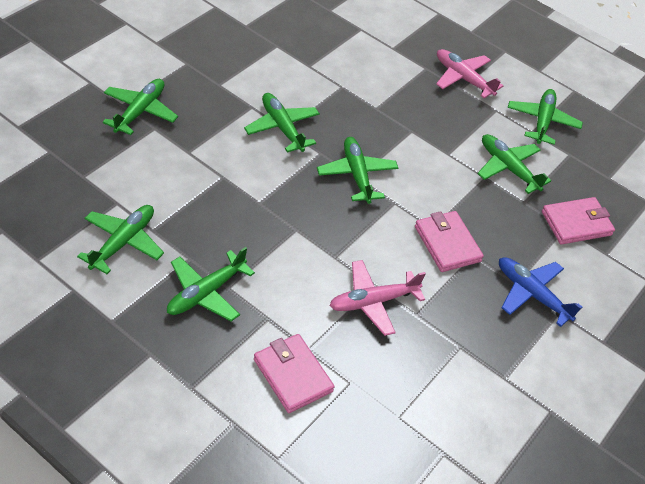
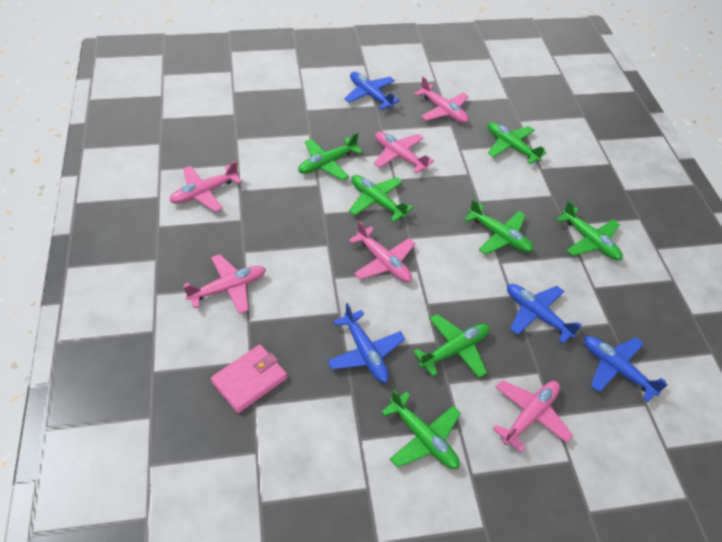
blue plane: 1 -> 4
pink plane: 2 -> 6
pink wallet: 3 -> 1

